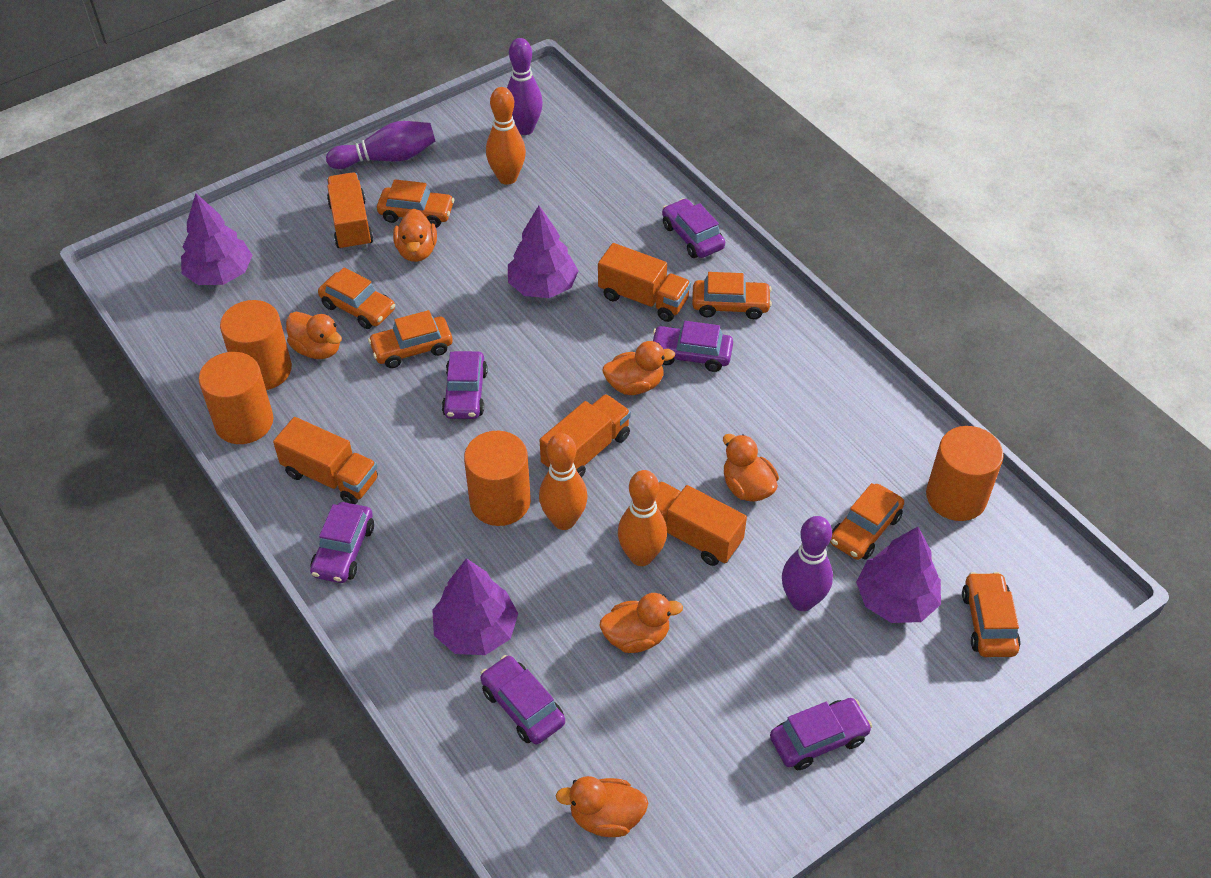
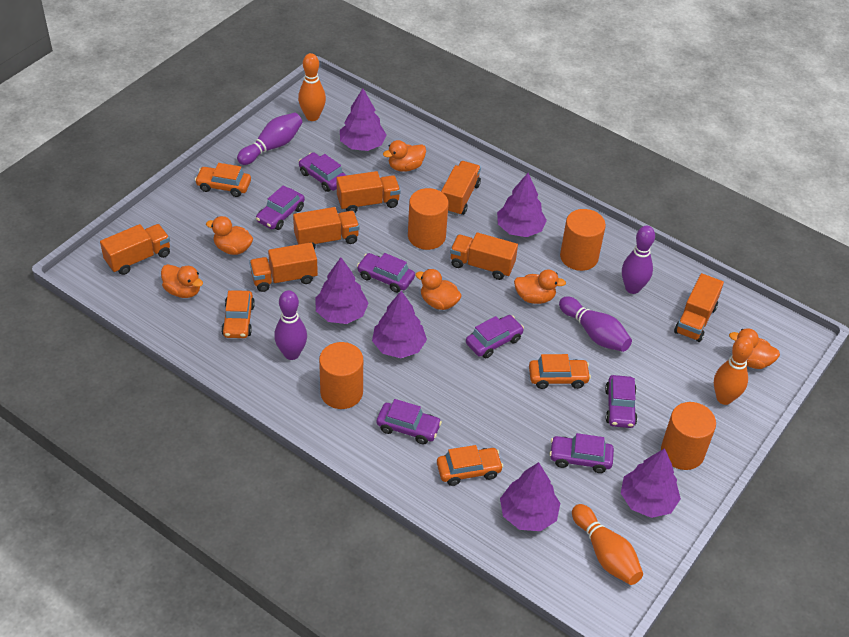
orange car: 6 -> 4
orange truck: 5 -> 7
purple bowling pin: 3 -> 4
purple car: 6 -> 7
purple tree: 4 -> 6

